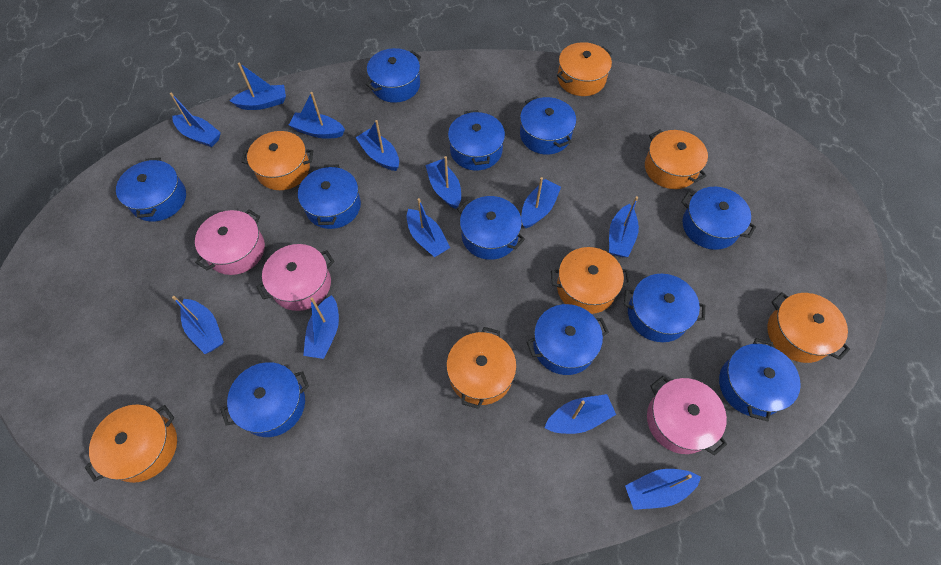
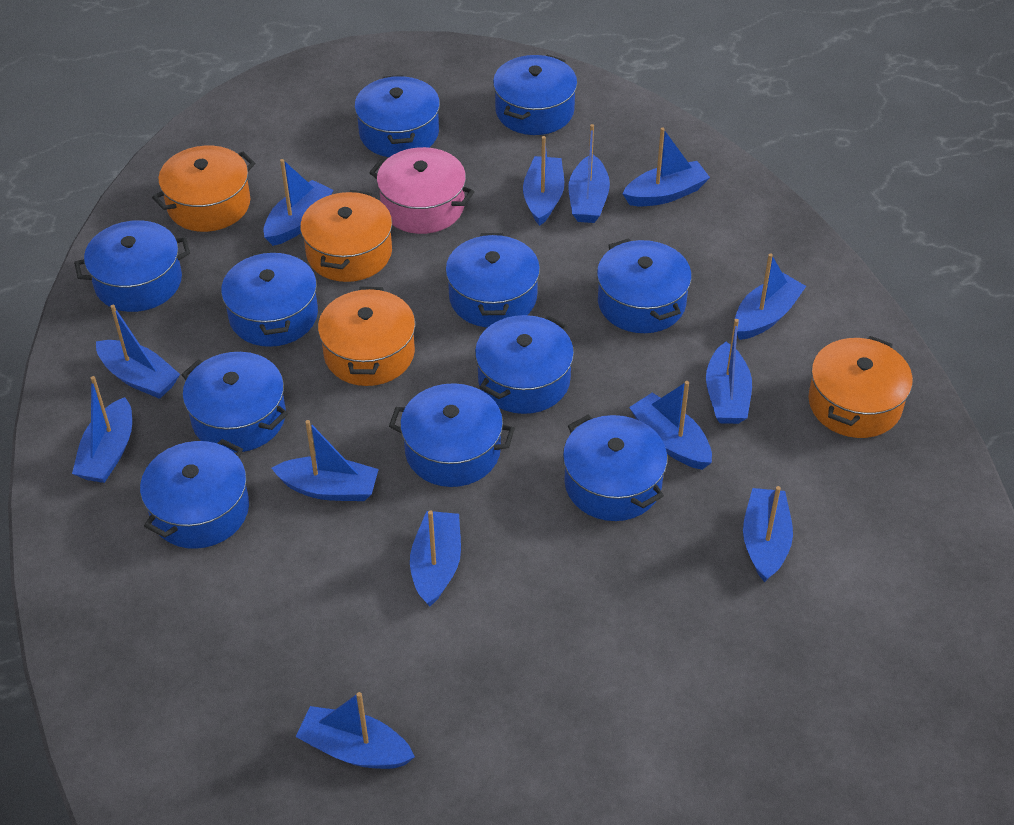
blue boat: 12 -> 13
orange pot: 7 -> 4
pink pot: 3 -> 1

